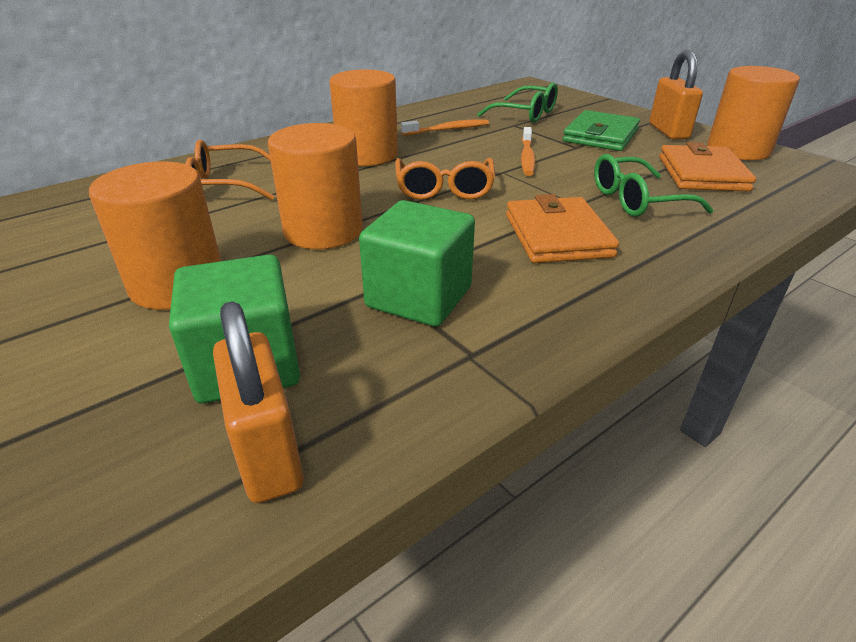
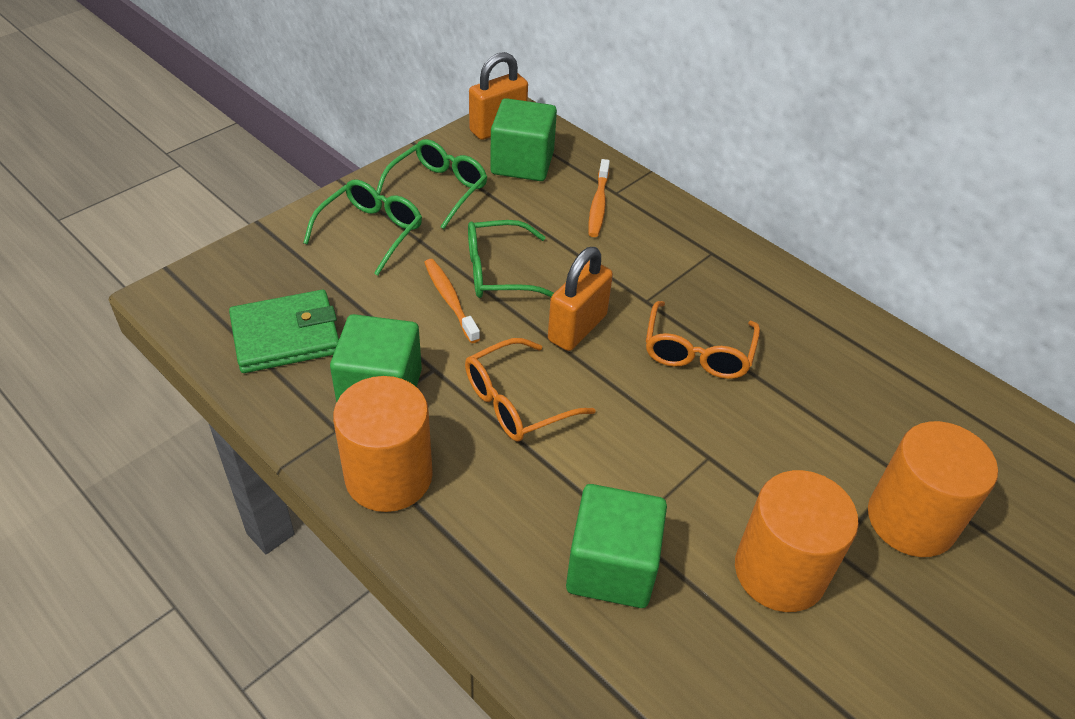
green cube: 2 -> 3
green glasses: 2 -> 3
orange cylinder: 4 -> 3
orange wallet: 2 -> 0

